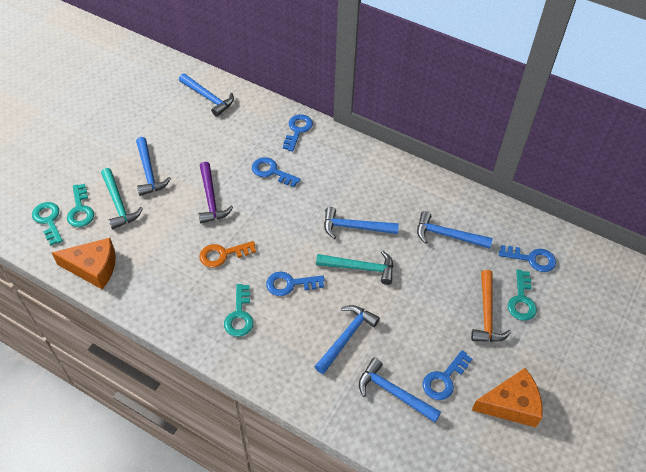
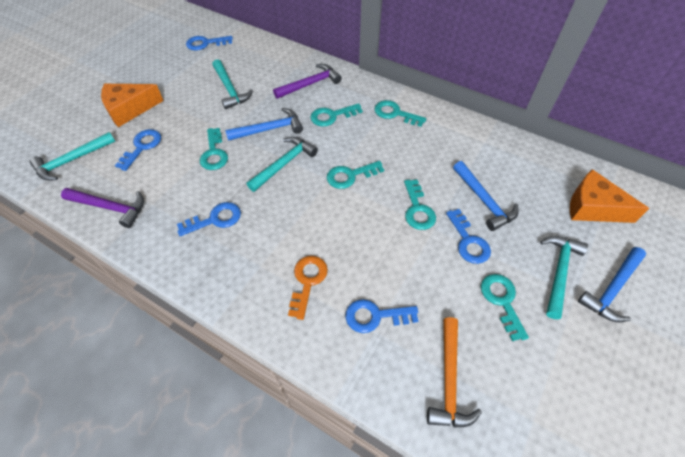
blue hammer: 6 -> 3
purple hammer: 1 -> 2
turquoise hammer: 2 -> 4
turquoise key: 4 -> 6

